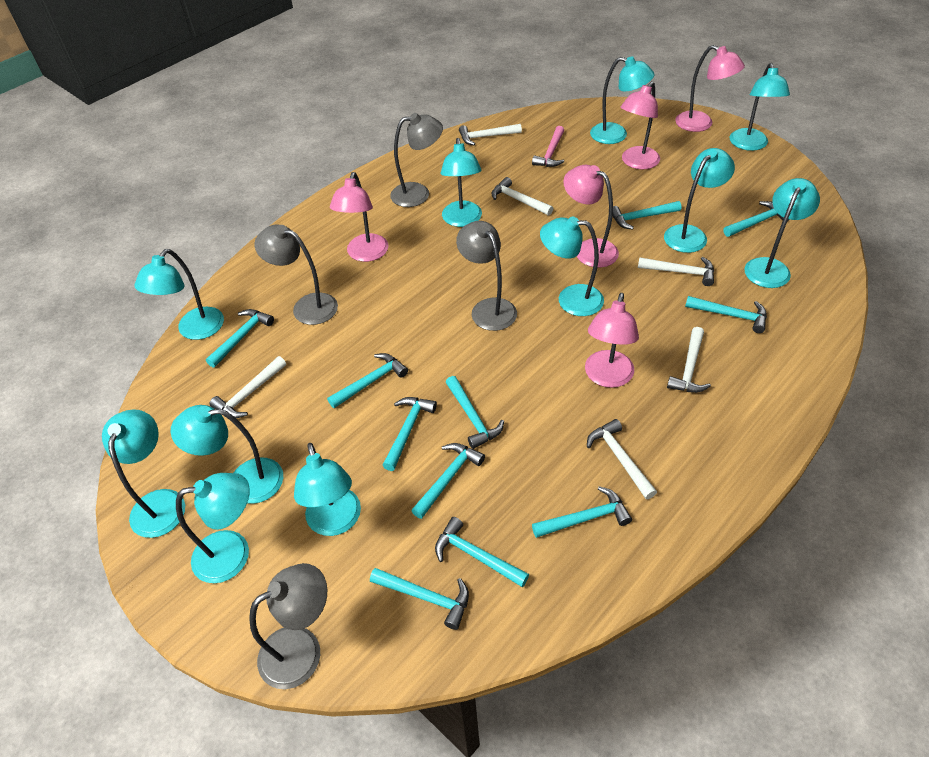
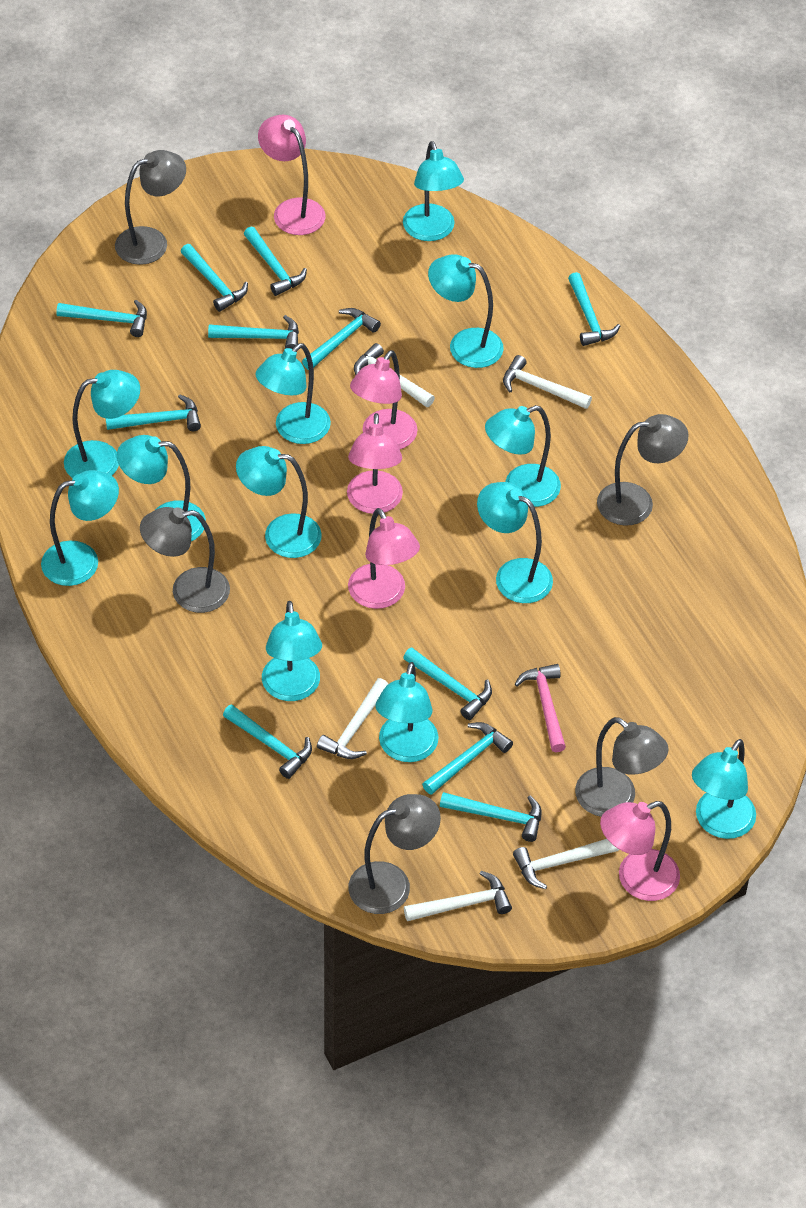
grey lamp: 4 -> 5
turquoise lamp: 11 -> 12
white hammer: 6 -> 5

